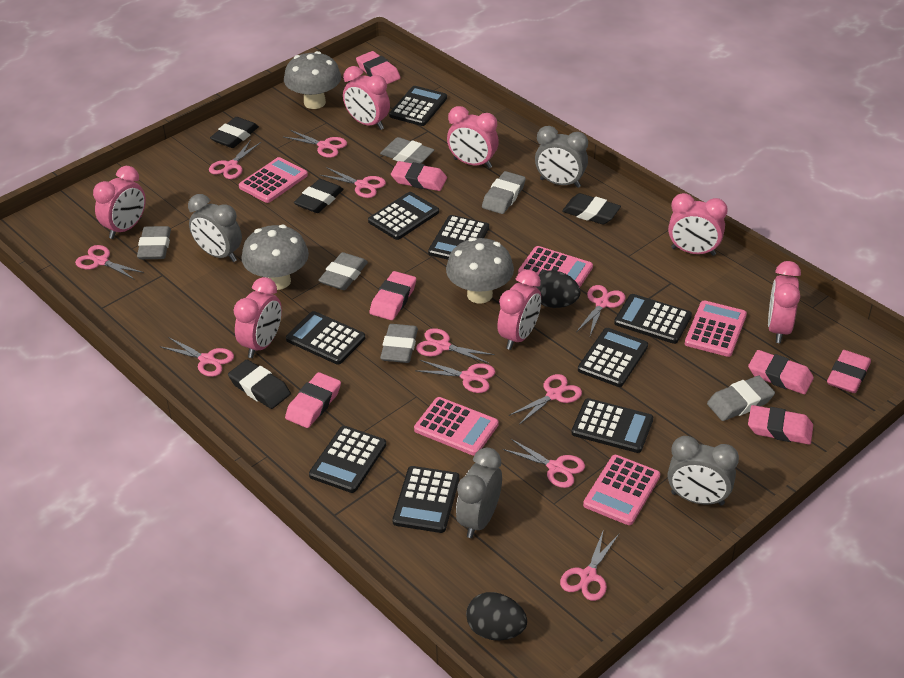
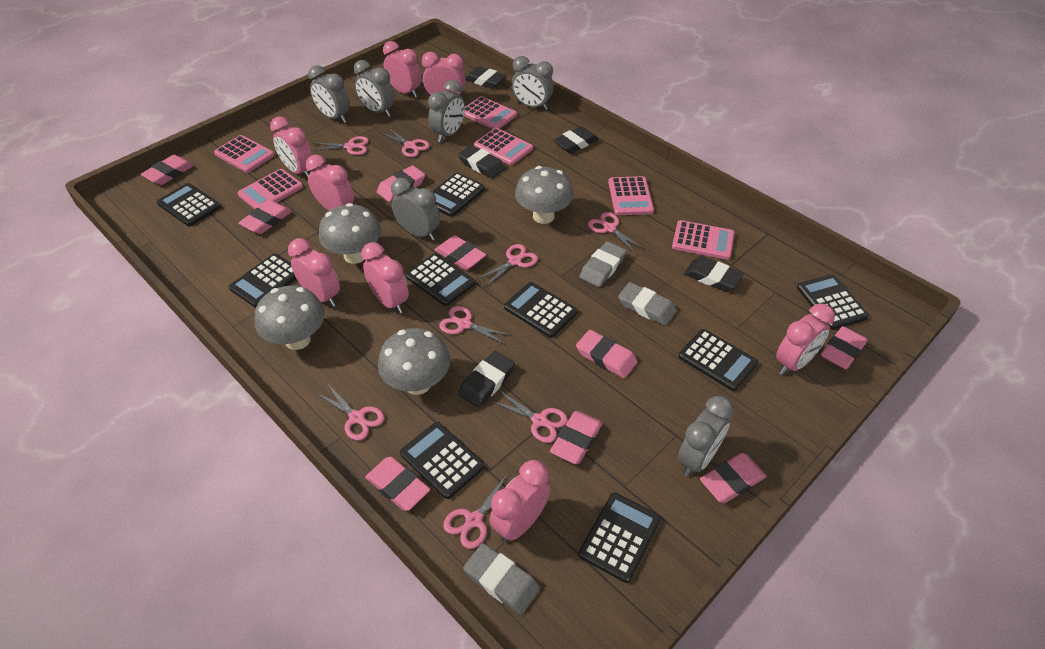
black egg: 2 -> 0
black eraser: 4 -> 5
grey clock: 4 -> 6
grey eraser: 6 -> 3
grey mushroom: 3 -> 4
pink calculator: 5 -> 6
pink clock: 7 -> 8
pink eraser: 7 -> 9
pink scissors: 11 -> 8

